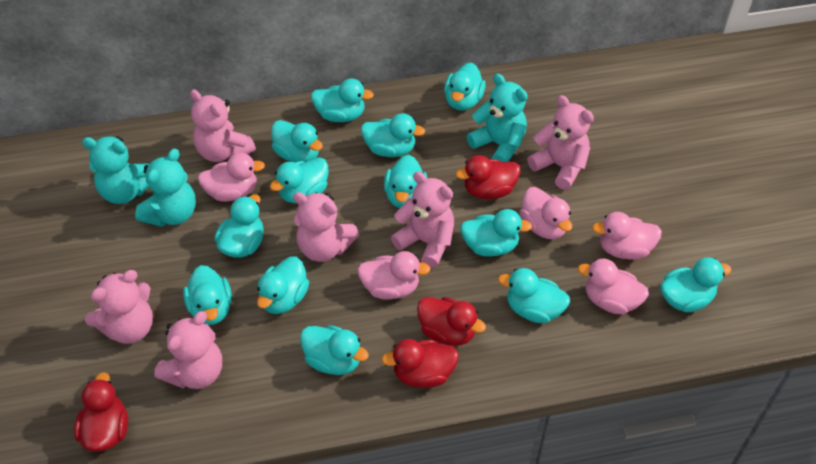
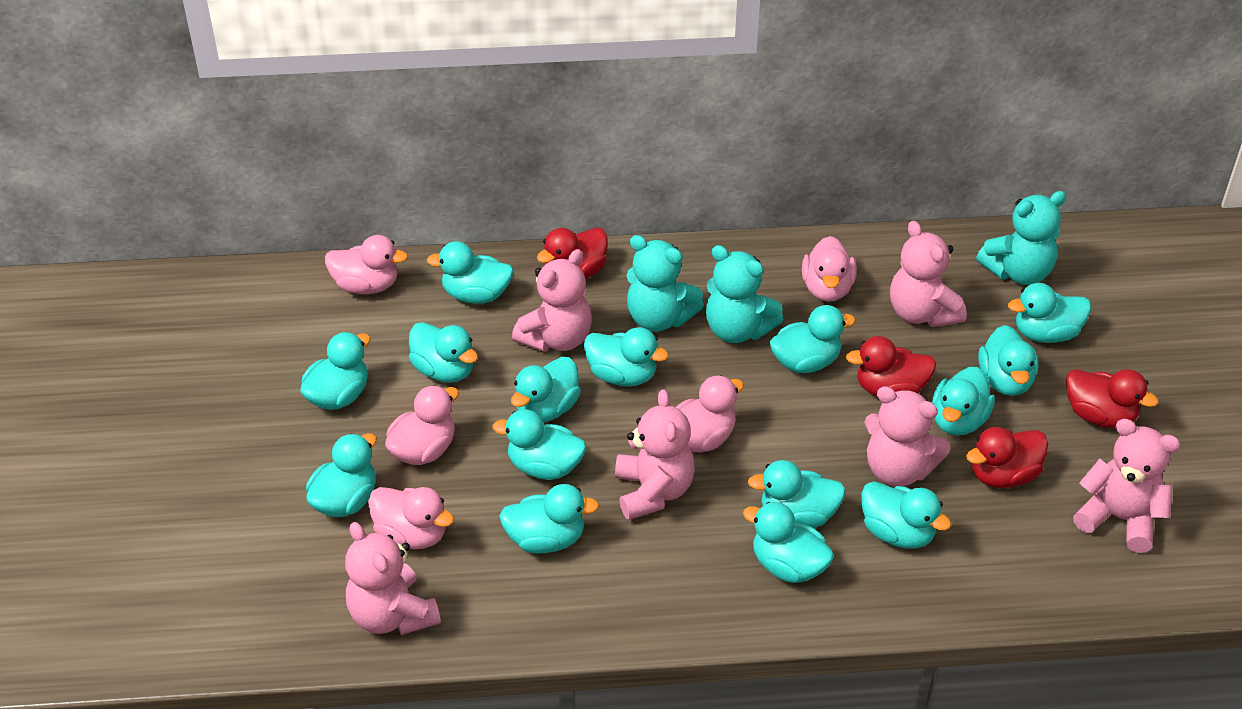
turquoise duck: 13 -> 15

